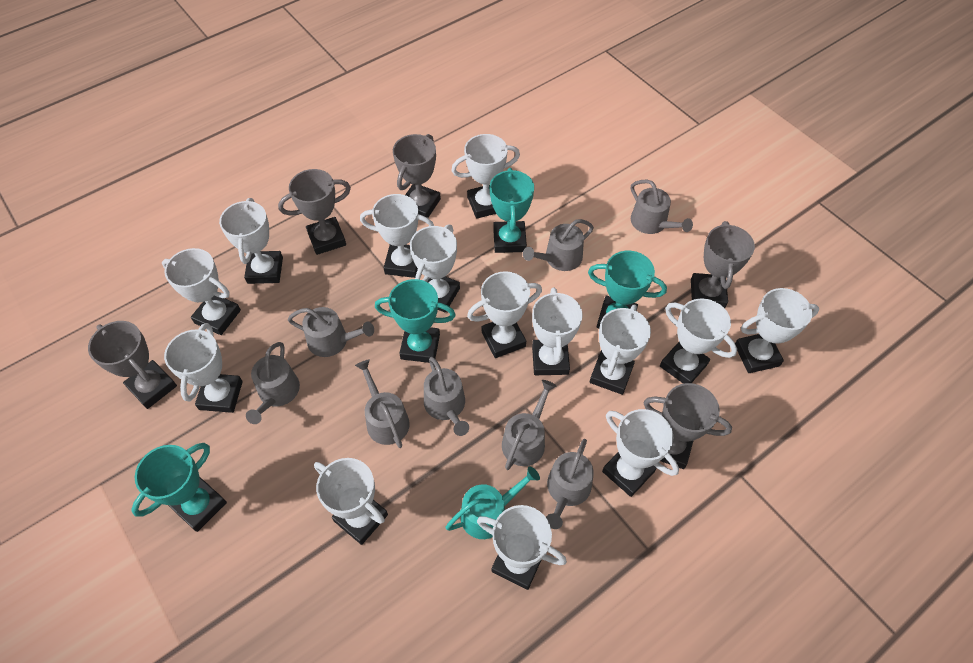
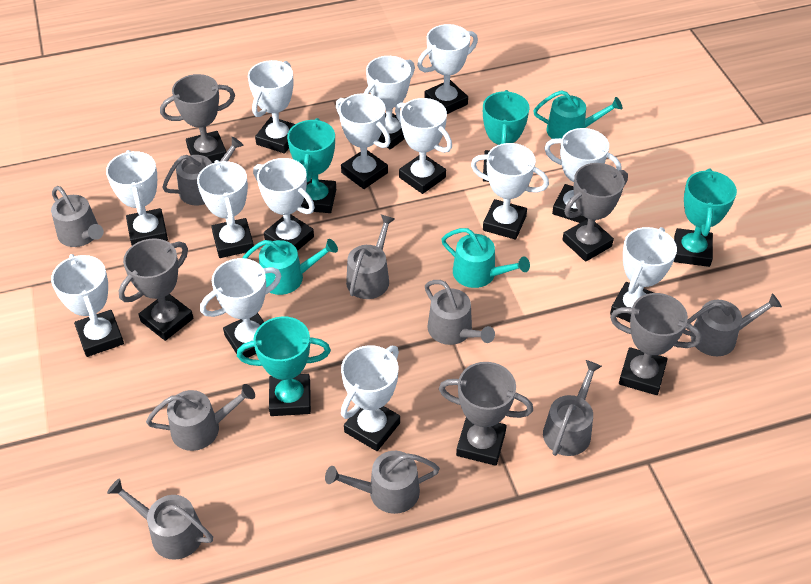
grey watering can: 8 -> 9
turquoise watering can: 1 -> 3

